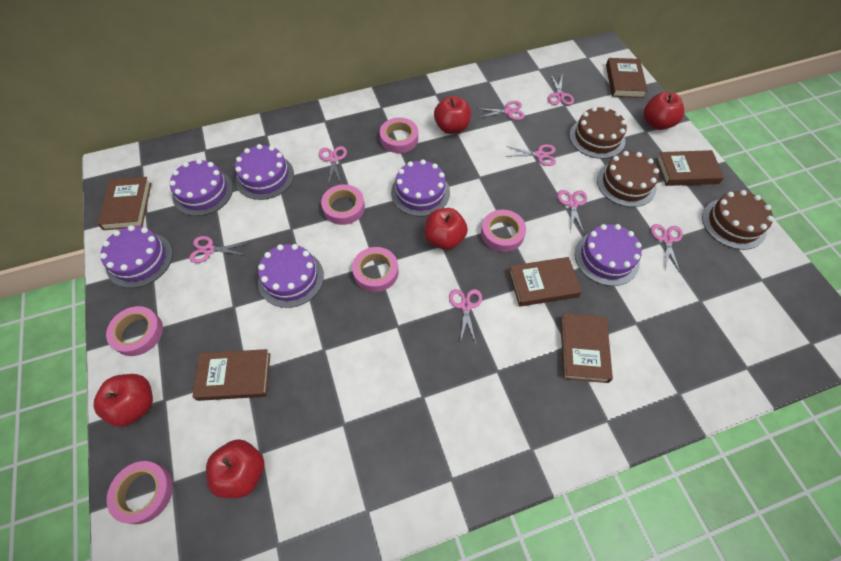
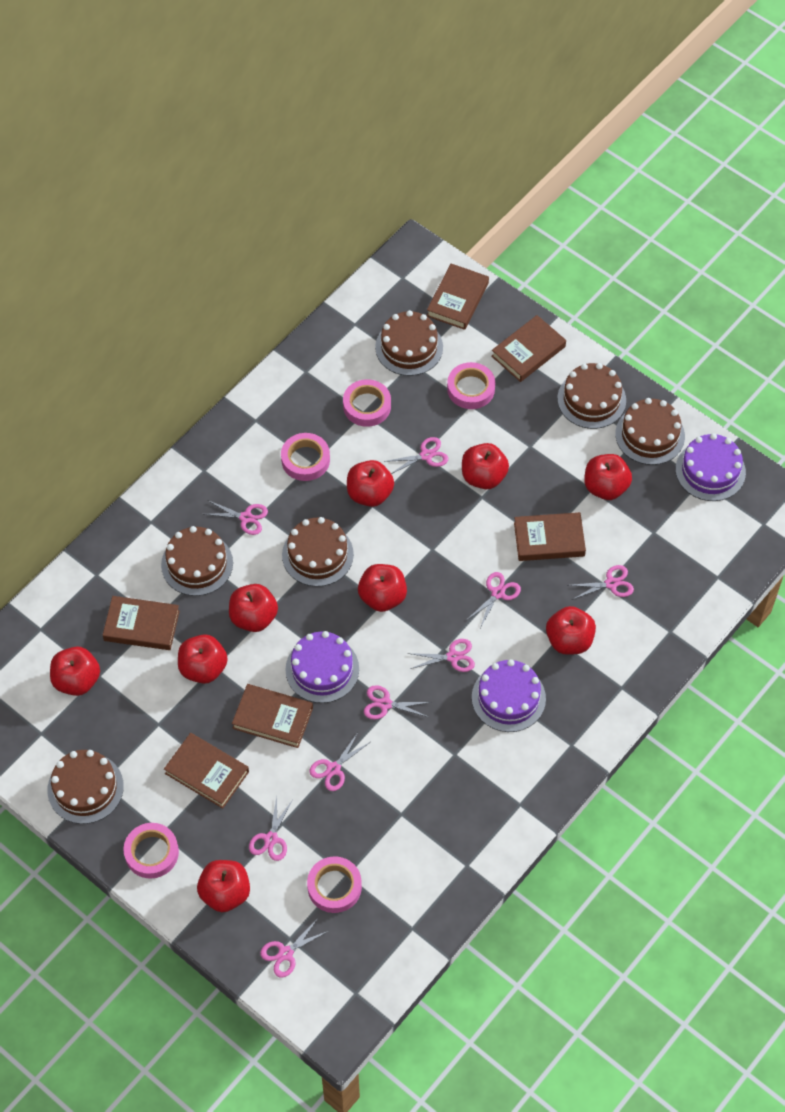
brown cake: 3 -> 6
pink scissors: 8 -> 9
pink tape: 6 -> 5
purple cake: 6 -> 3
red apple: 5 -> 9

